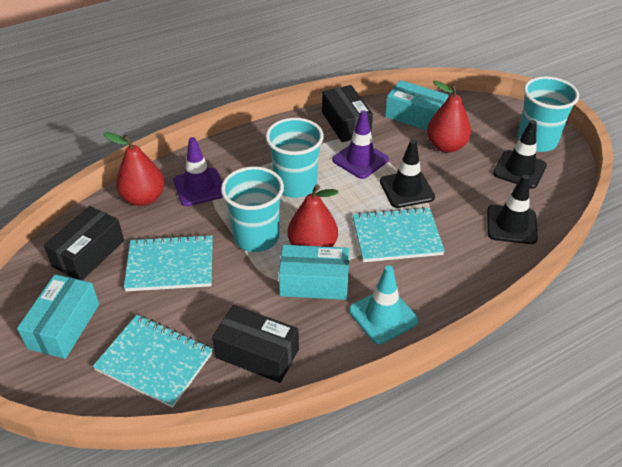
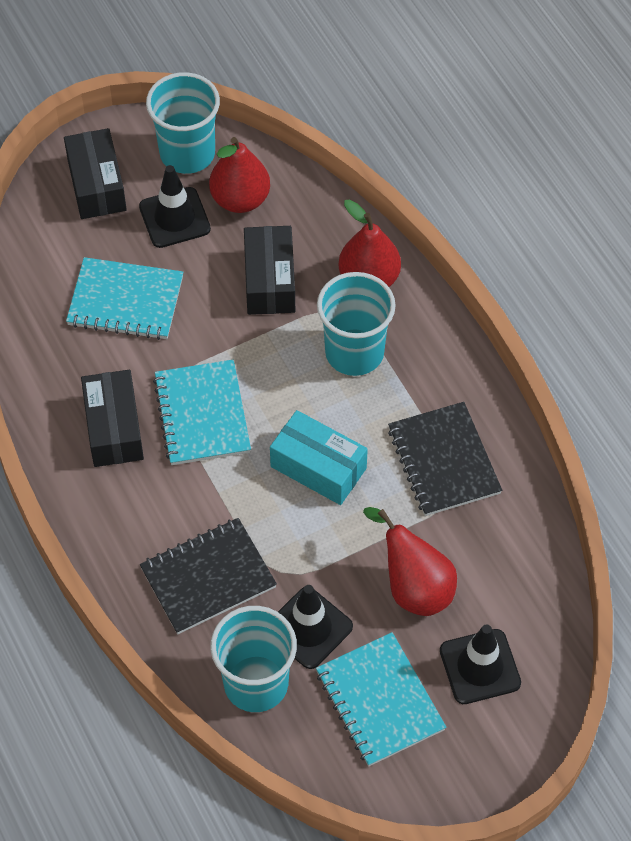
black notebook: 0 -> 2
purple traffic cone: 2 -> 0
turquoise box: 3 -> 1
turquoise traffic cone: 1 -> 0

